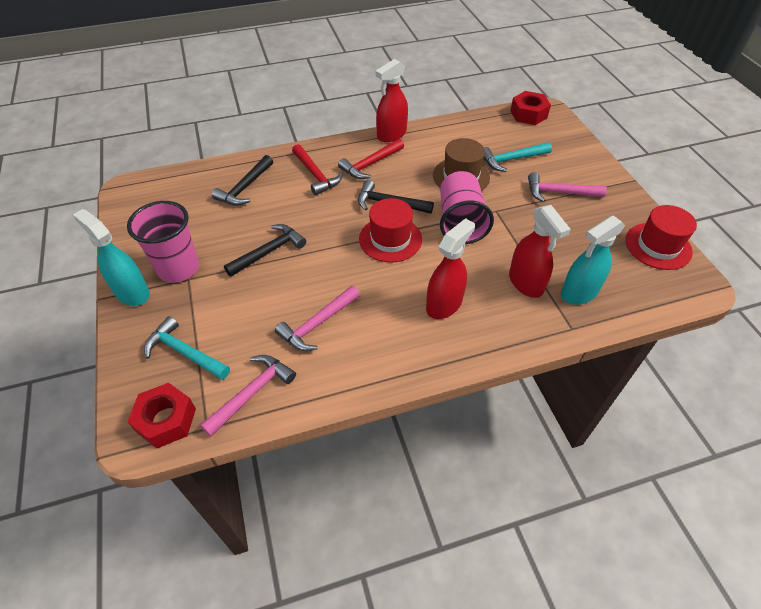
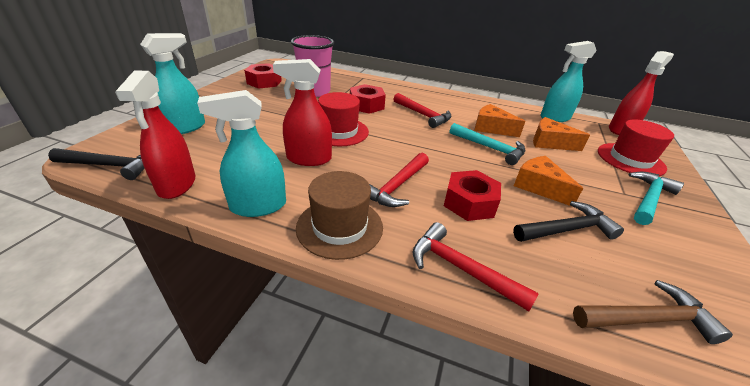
black hammer: 3 -> 2
brown hammer: 0 -> 1
orange cheese: 0 -> 3
pink cup: 2 -> 1
pink hammer: 3 -> 0
red hammer: 2 -> 3
red nut: 2 -> 3
turquoise spray bottle: 2 -> 3

